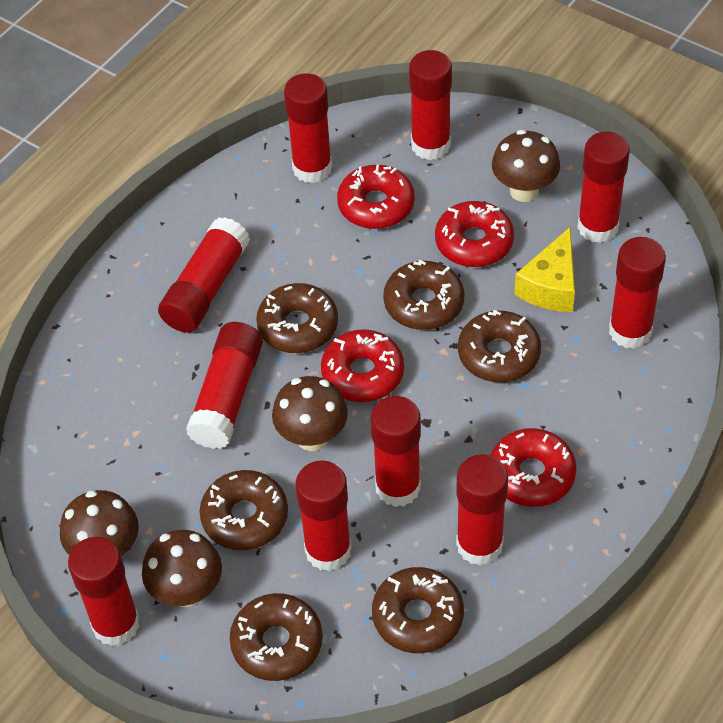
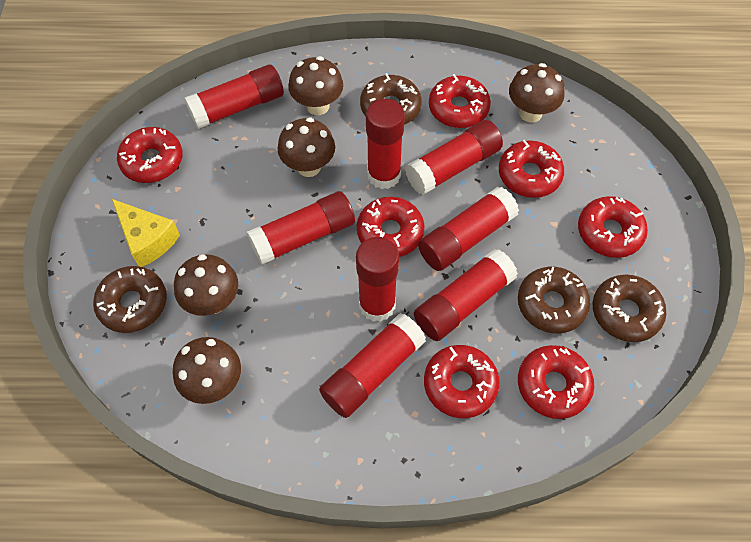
brown donut: 6 -> 4
brown mushroom: 4 -> 5
red donut: 4 -> 7
red glue stick: 10 -> 8

